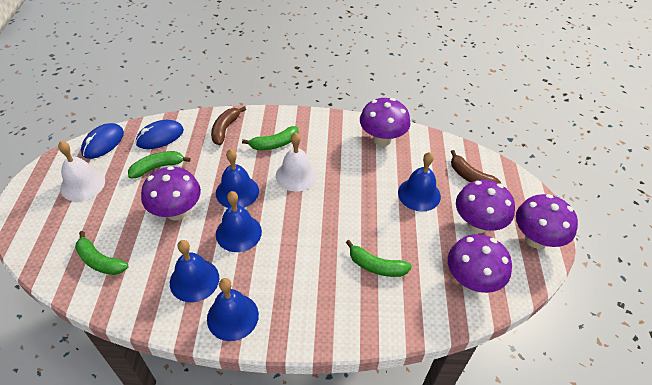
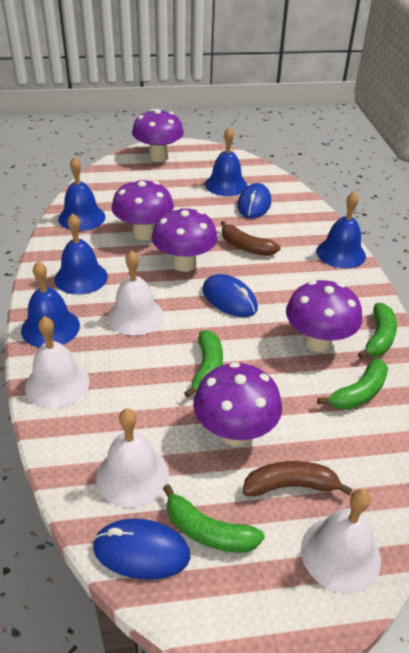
blue mouse: 2 -> 3
white bell: 2 -> 4

